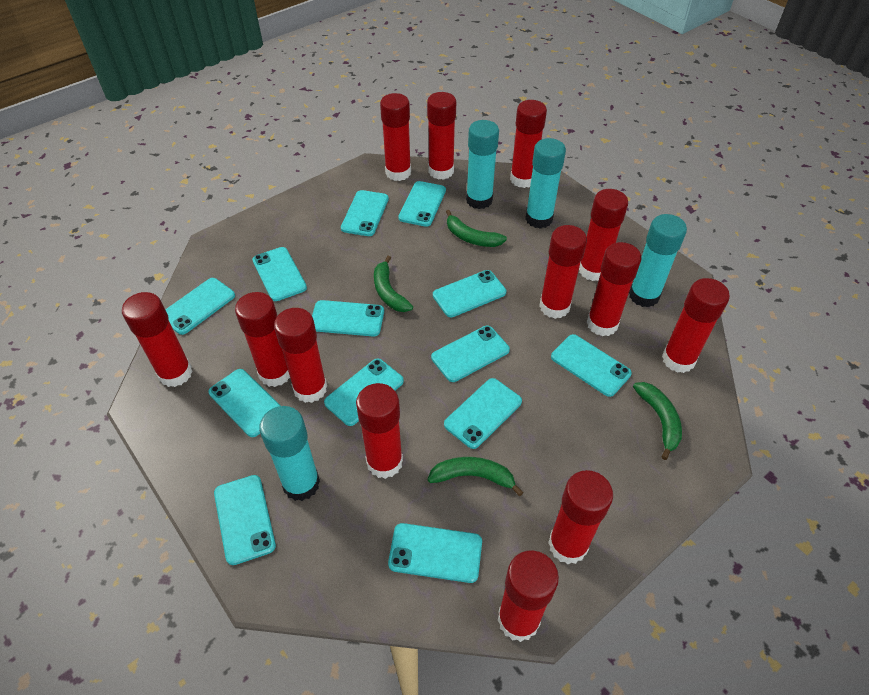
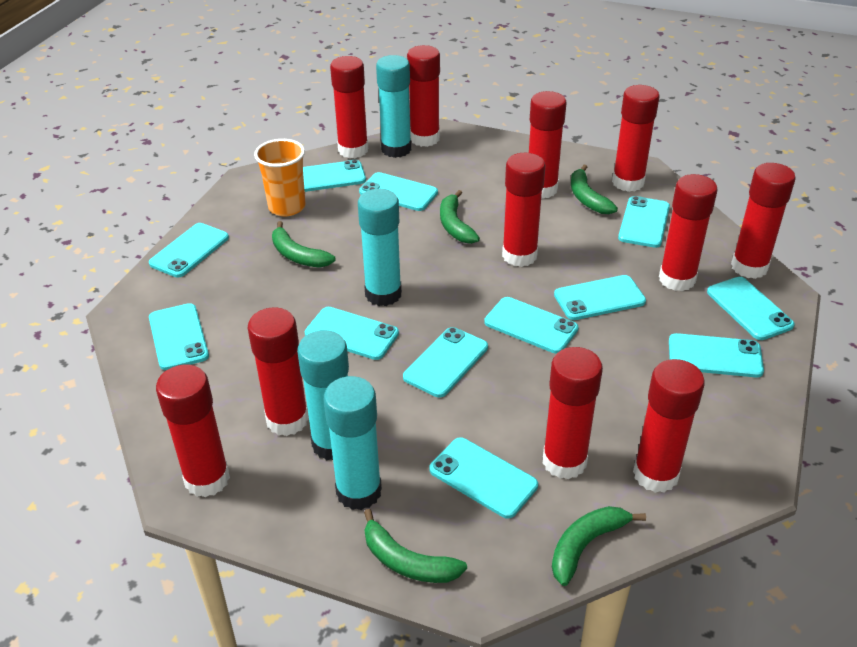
green banana: 4 -> 5
orange cup: 0 -> 1
red glue stick: 13 -> 11
turquoise phone: 13 -> 12

